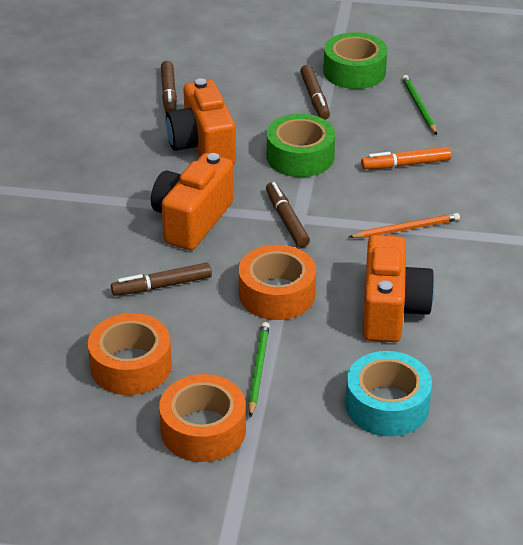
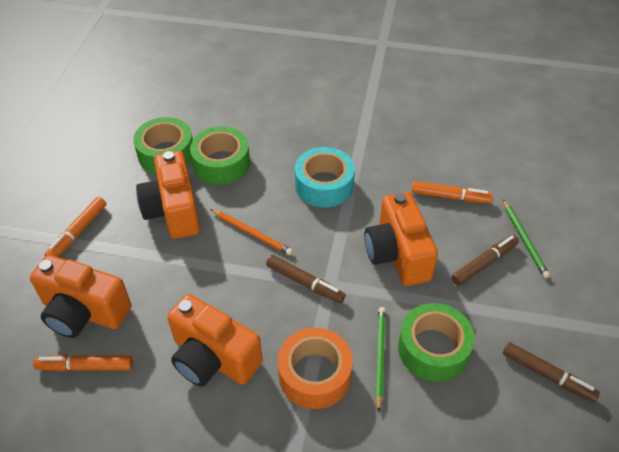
brown marker: 4 -> 3
green tape: 2 -> 3
orange camera: 3 -> 4
orange marker: 1 -> 3
orange tape: 3 -> 1

